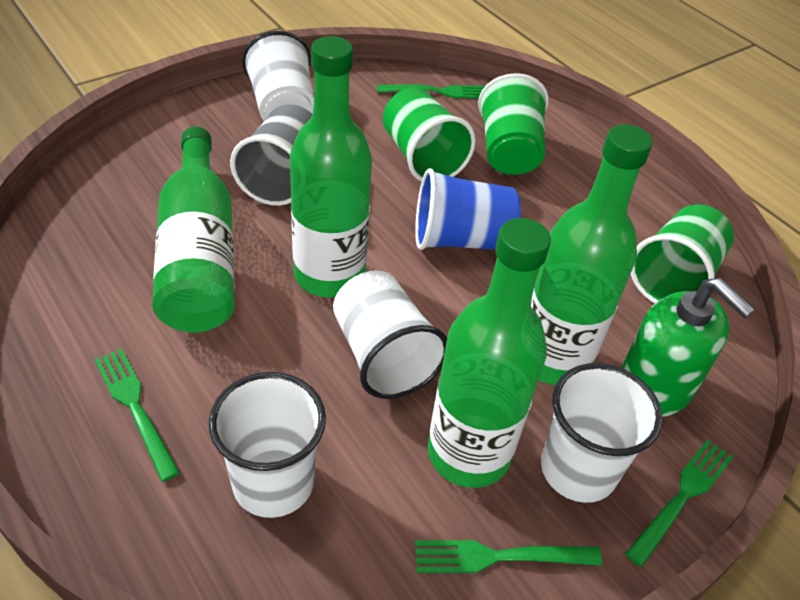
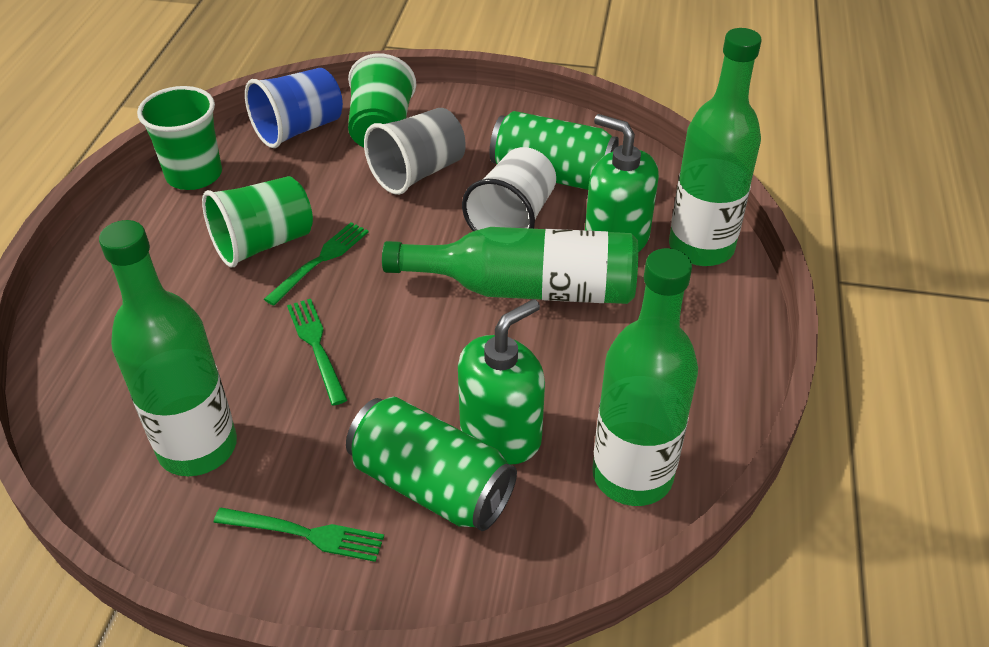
green can: 0 -> 2
green fork: 4 -> 3
green soap dispenser: 1 -> 2
white cup: 4 -> 1

